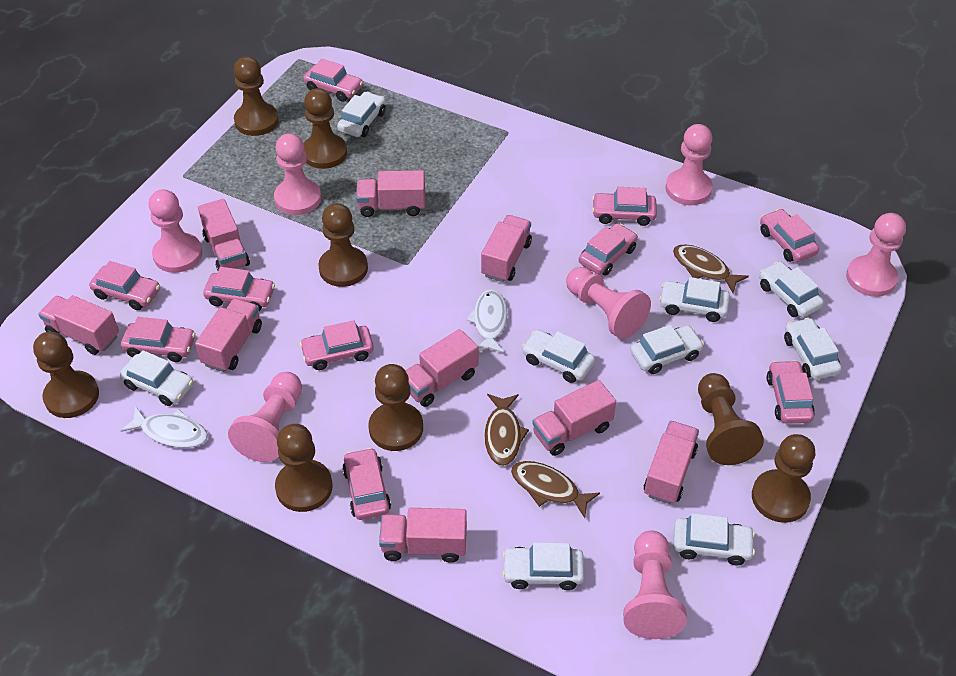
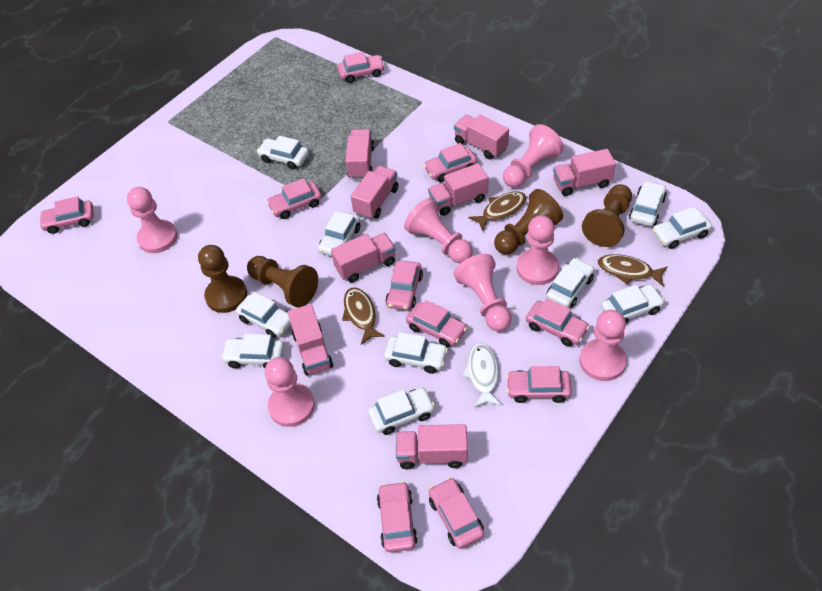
brown pawn: 8 -> 4
pink truck: 9 -> 8
white car: 9 -> 10
white fish: 2 -> 1

